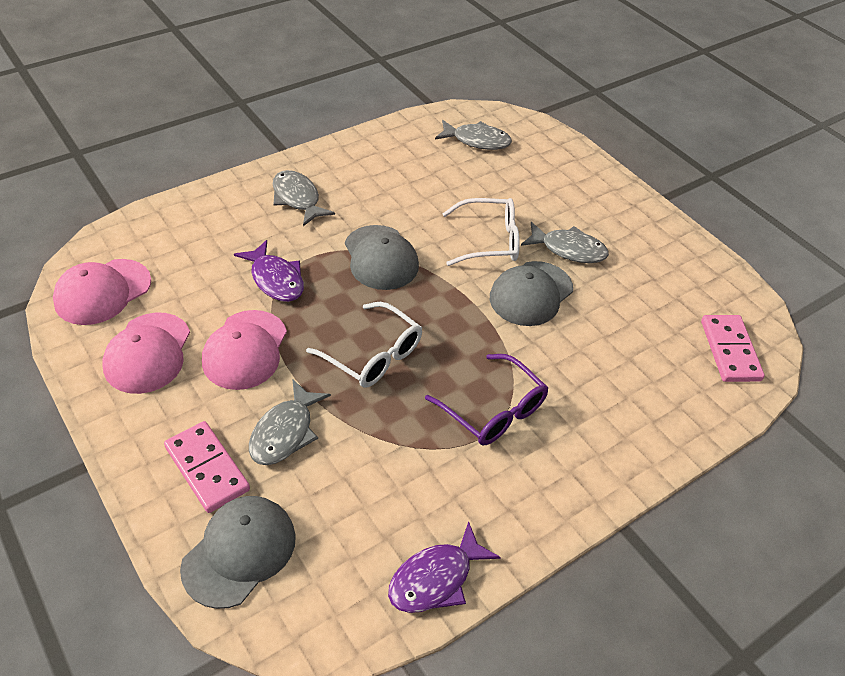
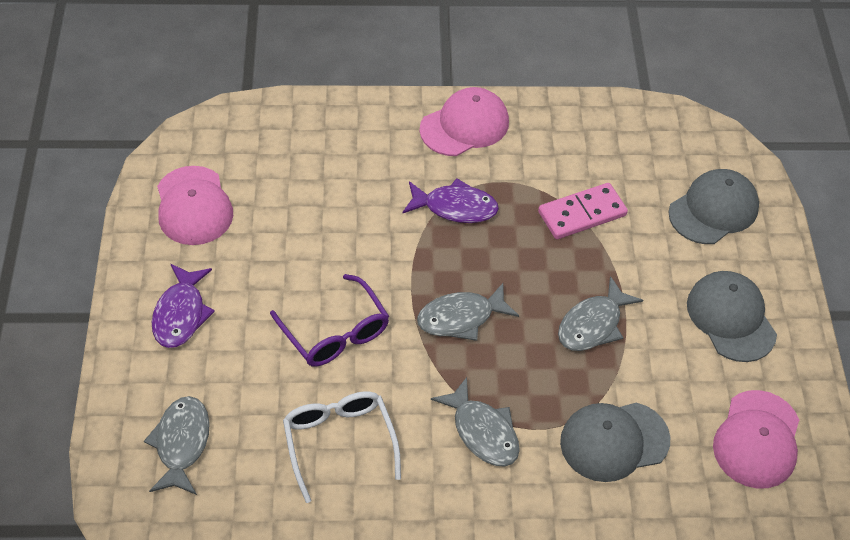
pink domino: 2 -> 1
white glasses: 2 -> 1

